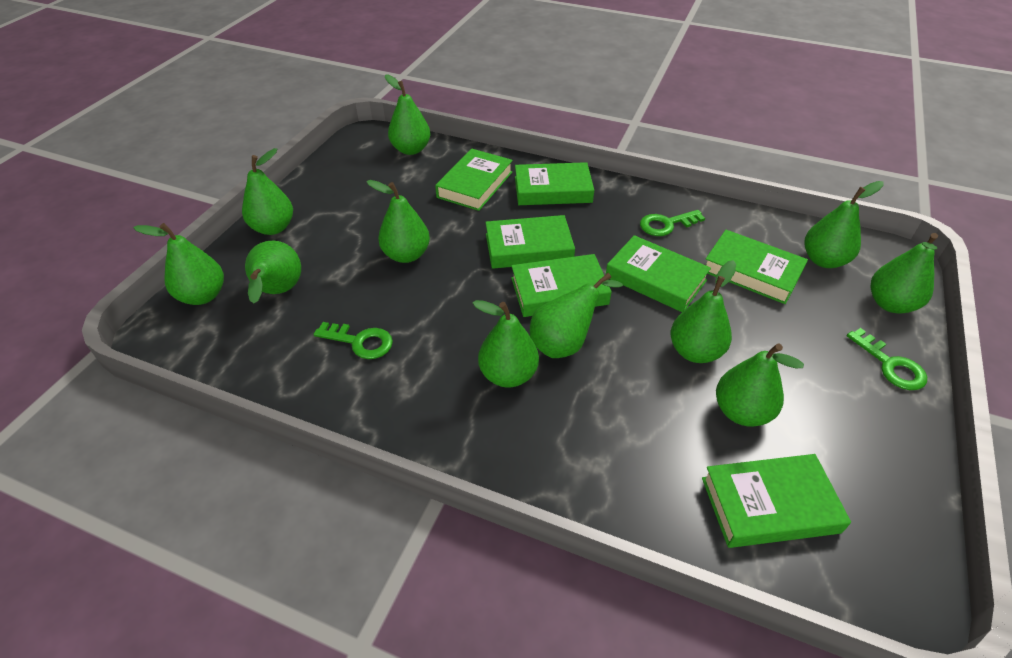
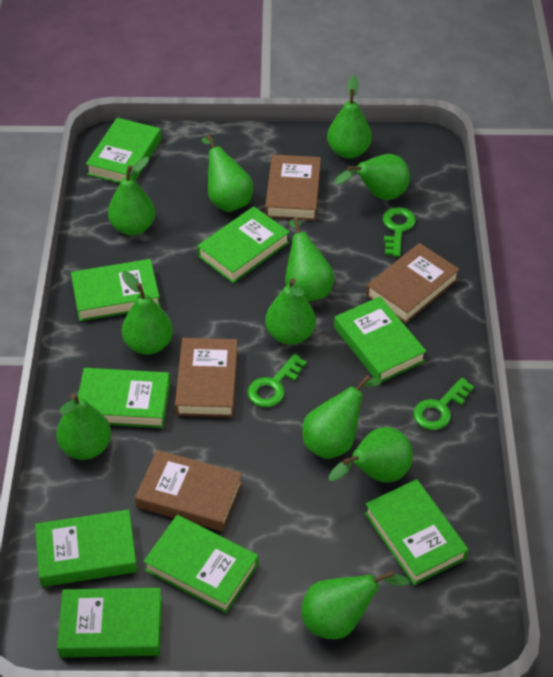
brown book: 0 -> 4
green book: 7 -> 9

